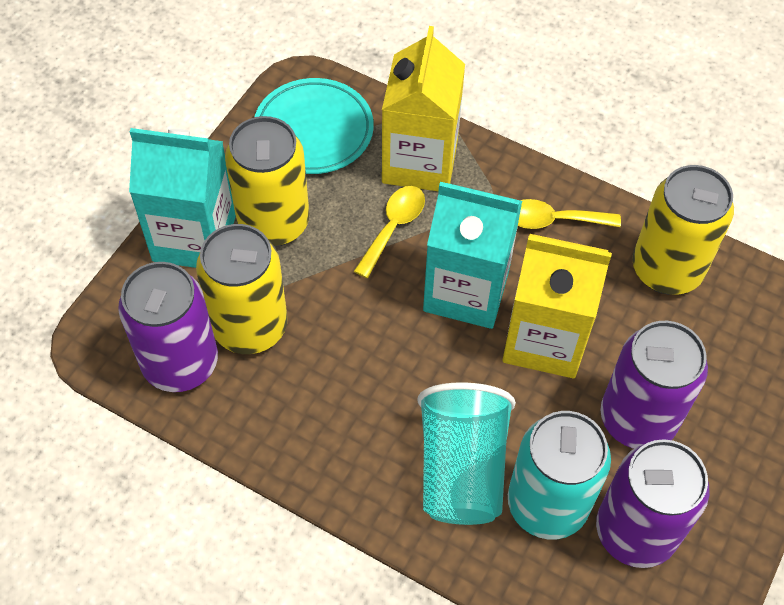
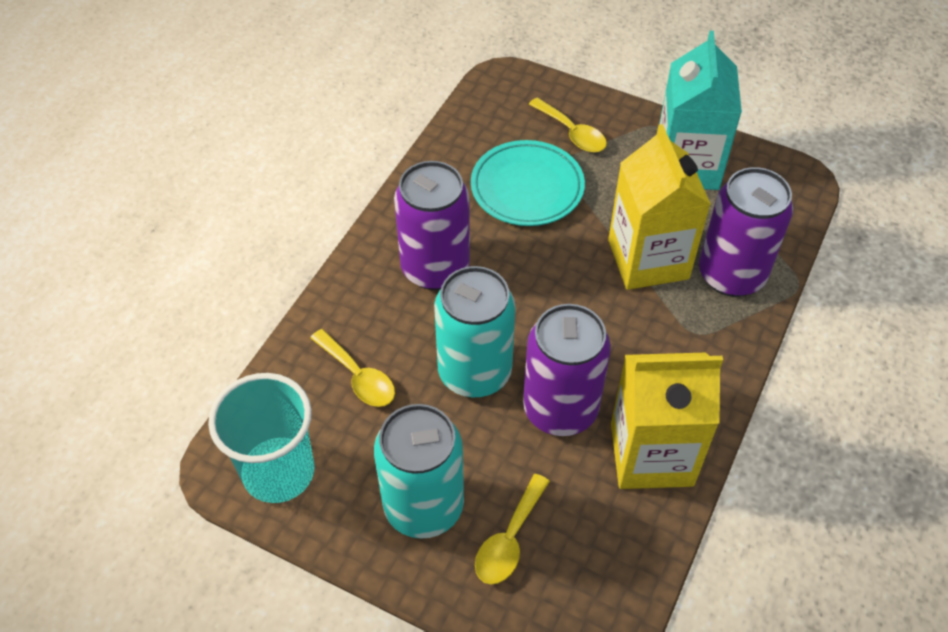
turquoise can: 1 -> 2
turquoise carton: 2 -> 1
yellow can: 3 -> 0
yellow spoon: 2 -> 3

